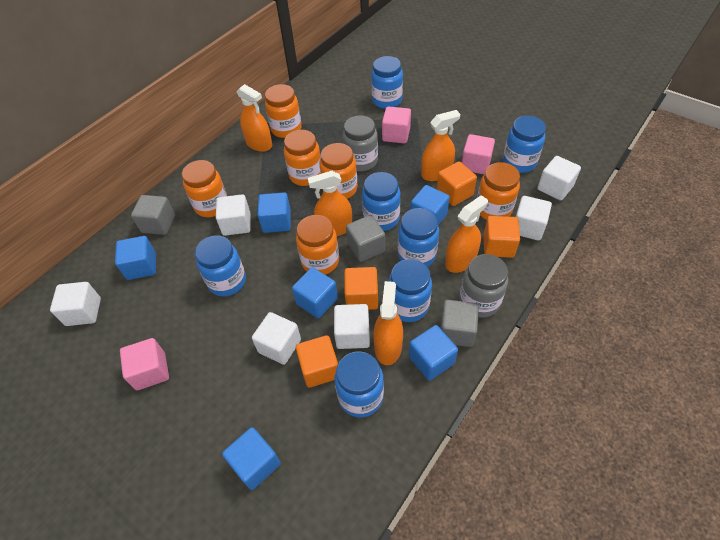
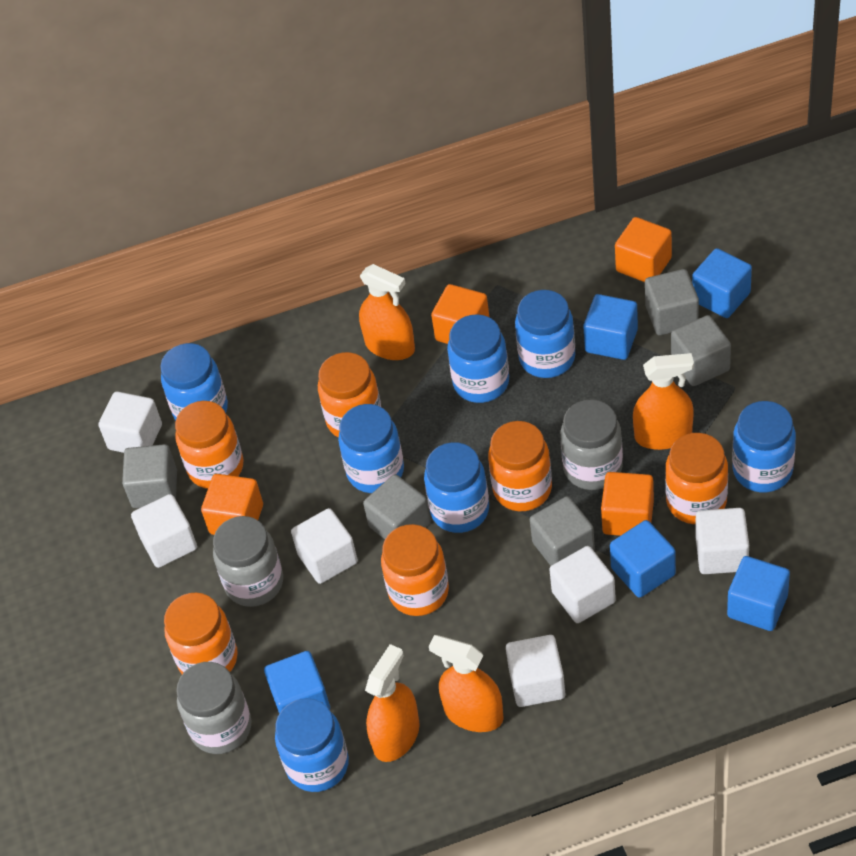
blue cube: 6 -> 5
grey cube: 3 -> 5
grey jar: 2 -> 3
orange spray bottle: 5 -> 4
pink cube: 3 -> 0

